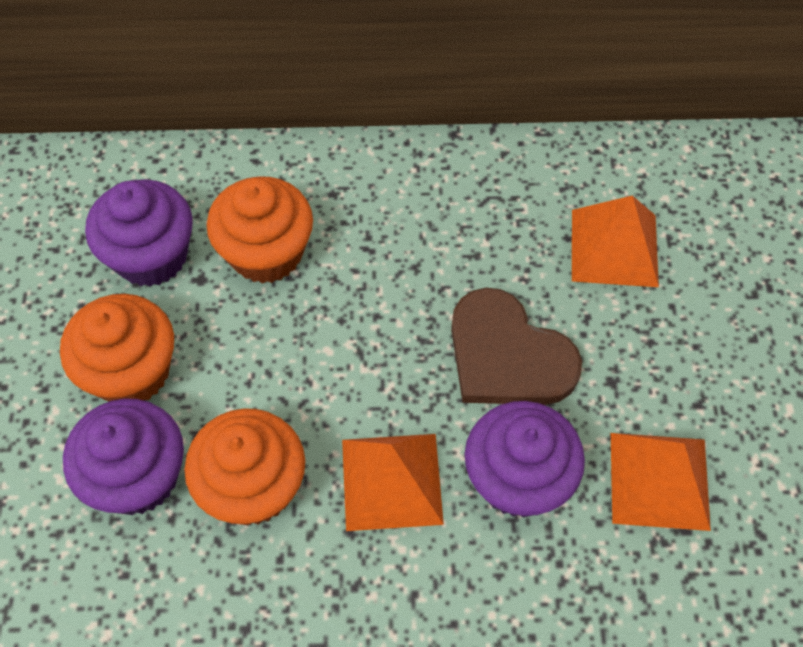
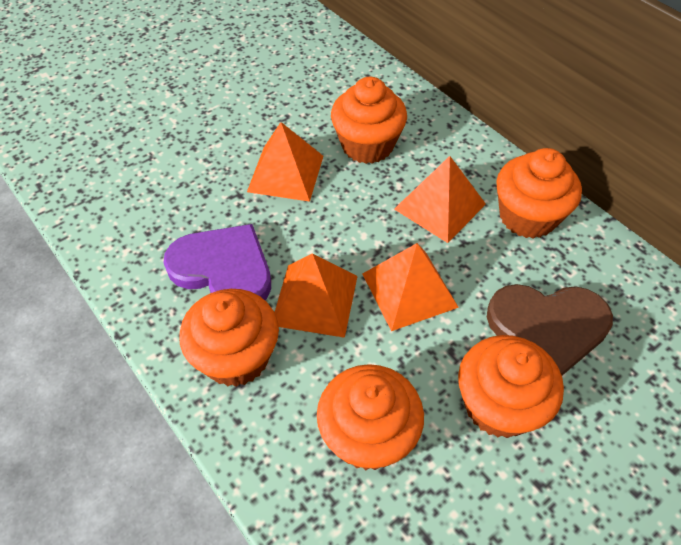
orange cupcake: 3 -> 5
orange pyramid: 3 -> 4
purple cupcake: 3 -> 0
purple heart: 0 -> 1

